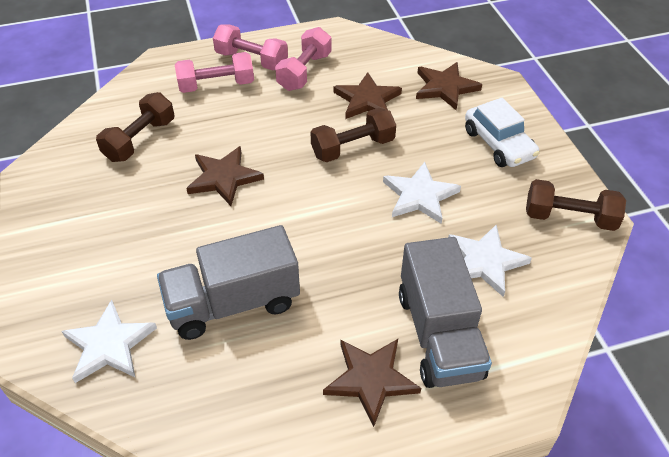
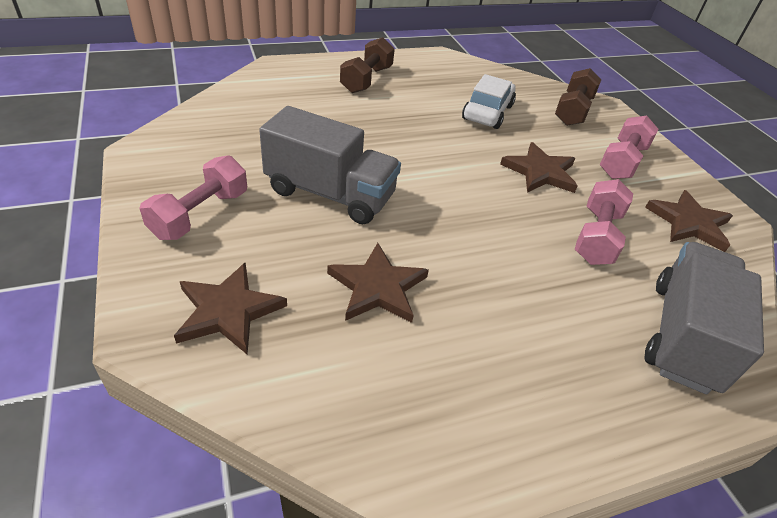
brown dumbbell: 3 -> 2
white star: 3 -> 0

